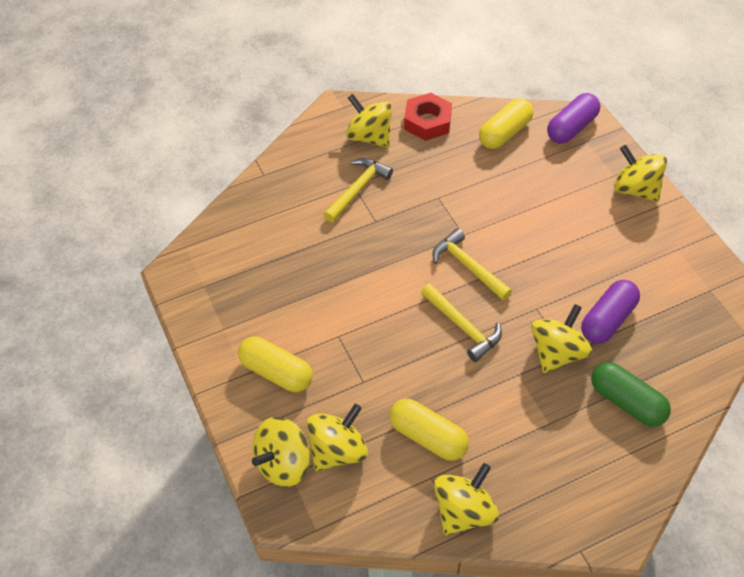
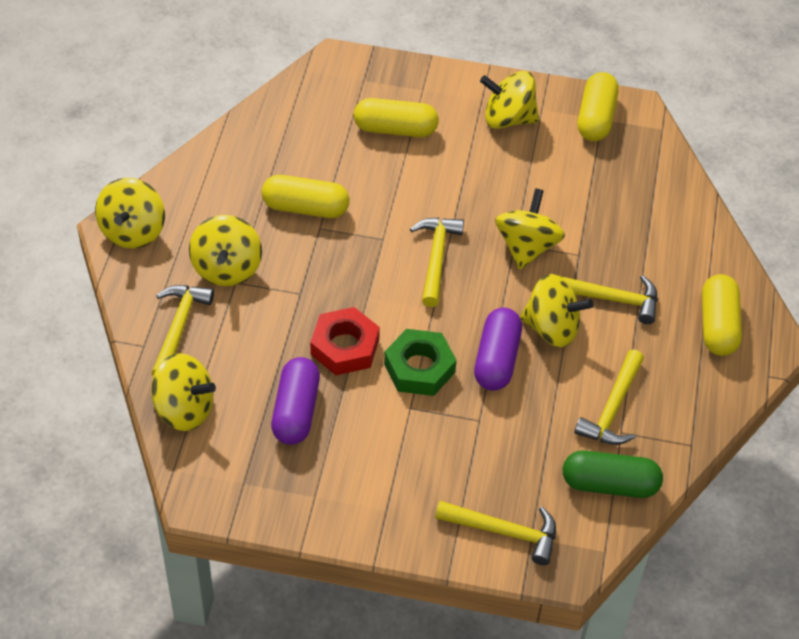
green nut: 0 -> 1
yellow capsule: 3 -> 4
yellow hammer: 3 -> 5

